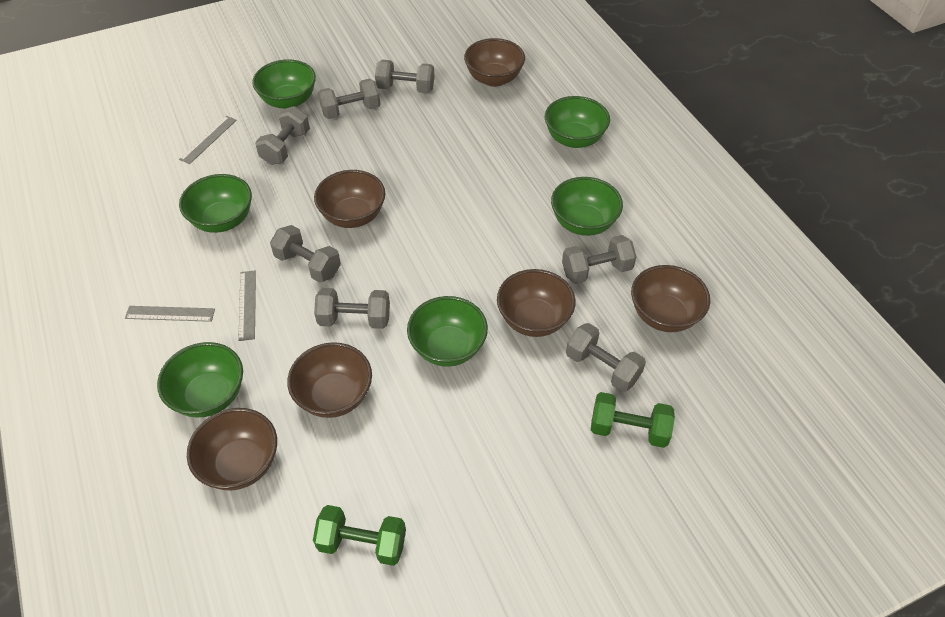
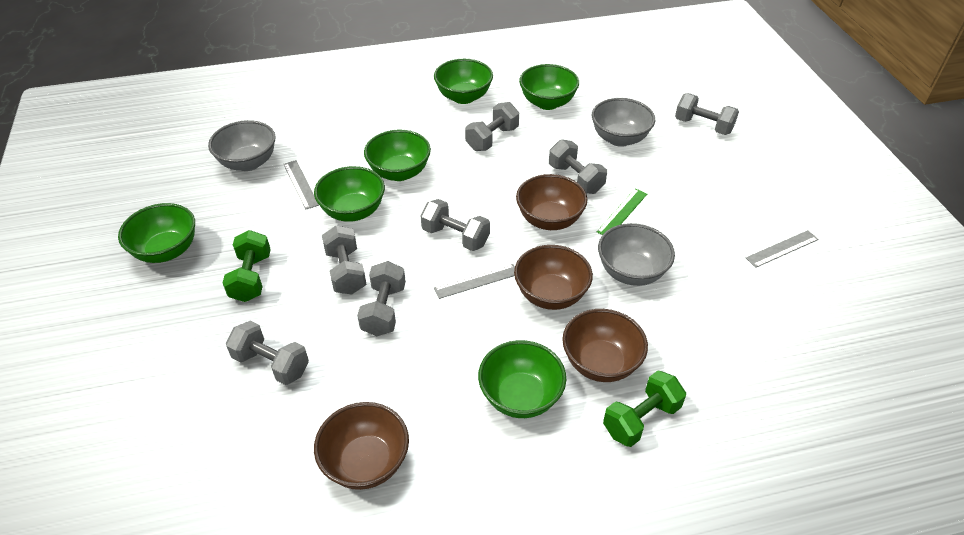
brown bowl: 6 -> 4
green ruler: 0 -> 1
grey bowl: 0 -> 3

